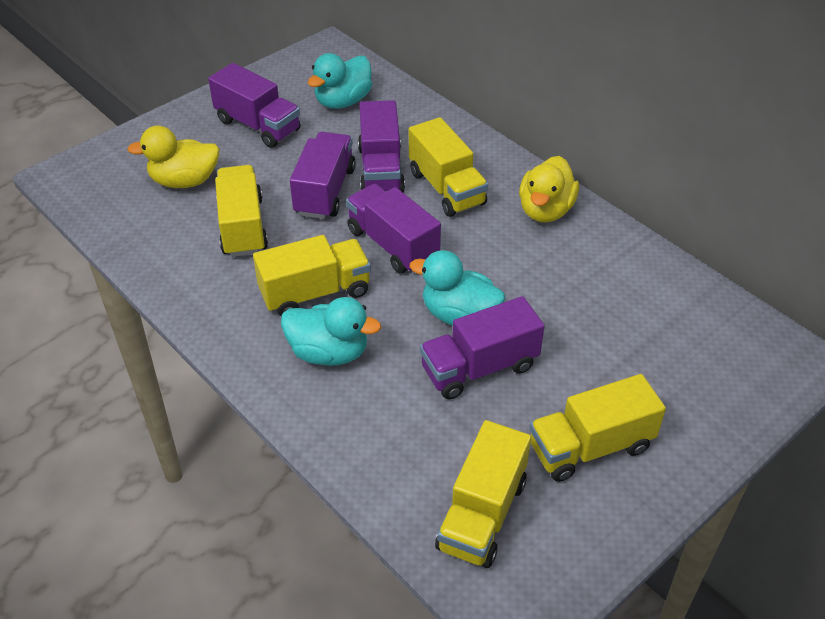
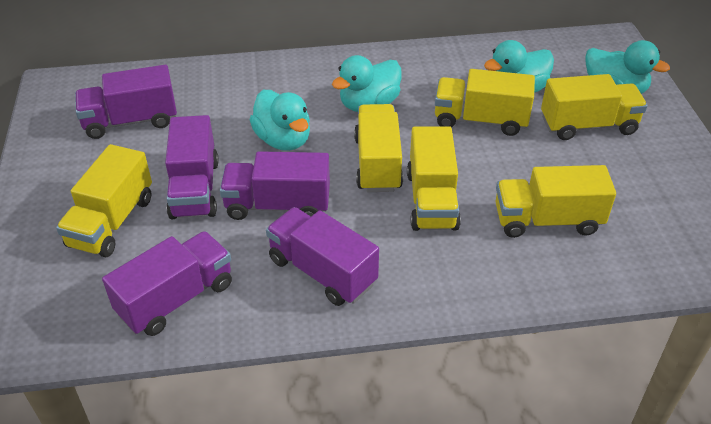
turquoise duck: 3 -> 4
yellow duck: 2 -> 0
yellow truck: 5 -> 6

